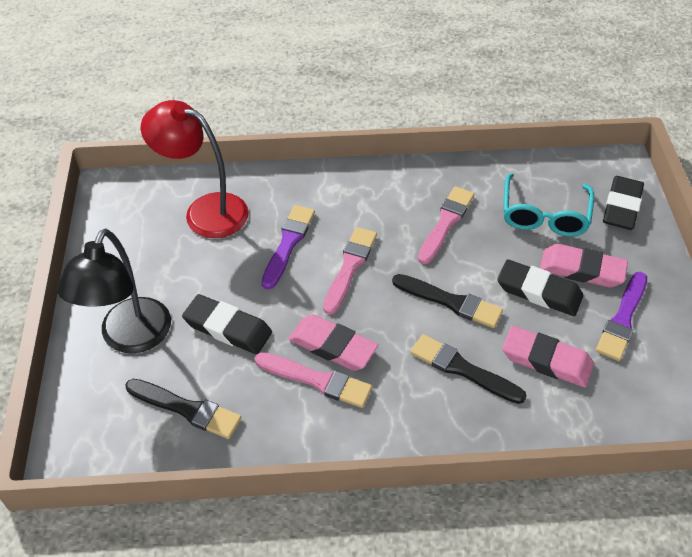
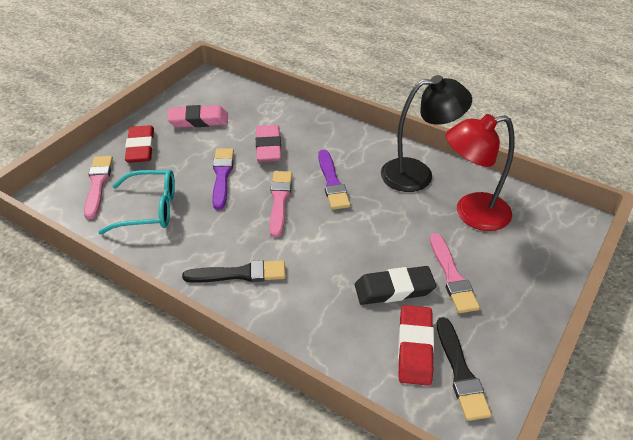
black brush: 3 -> 2
black eraser: 3 -> 1
pink eraser: 3 -> 2
red eraser: 0 -> 2

